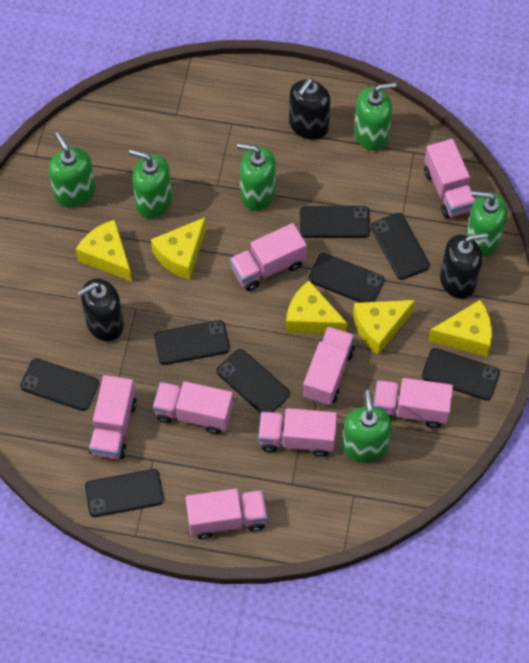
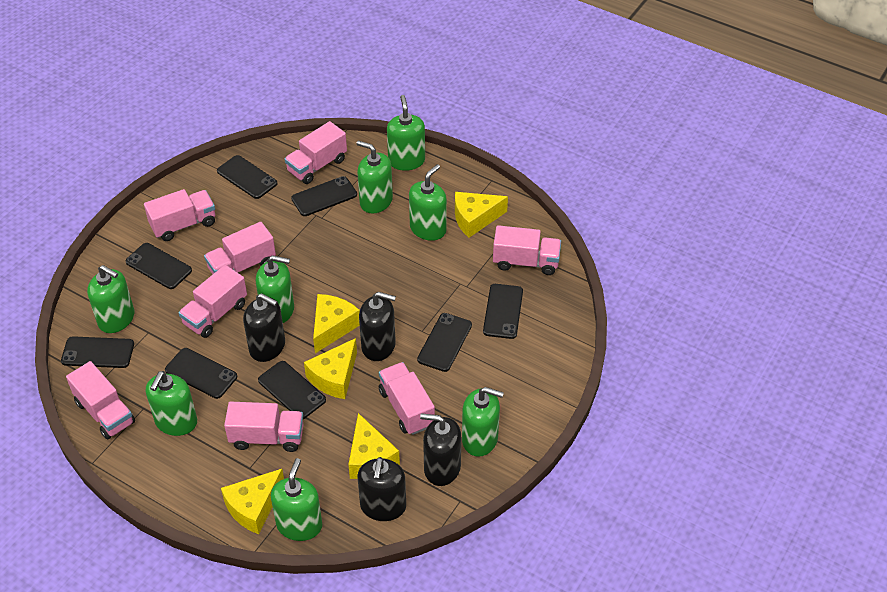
black soap dispenser: 3 -> 4
green soap dispenser: 6 -> 8

